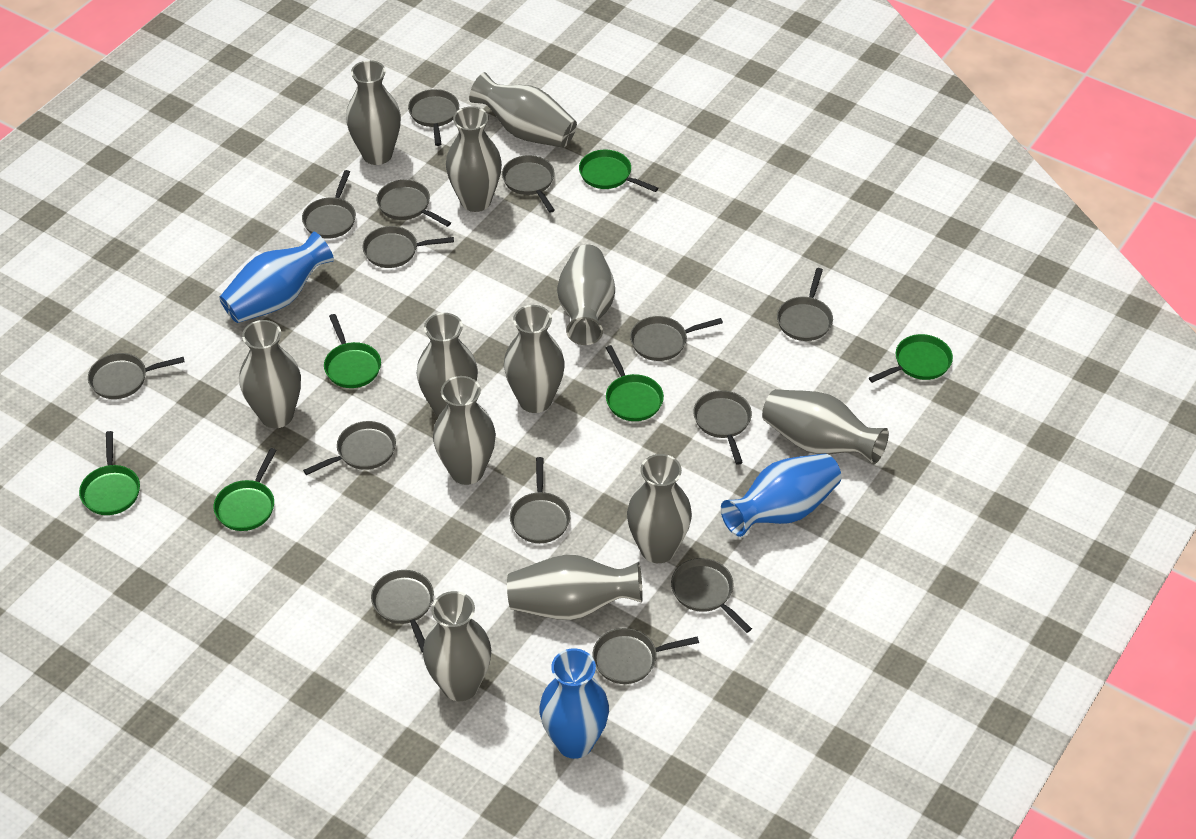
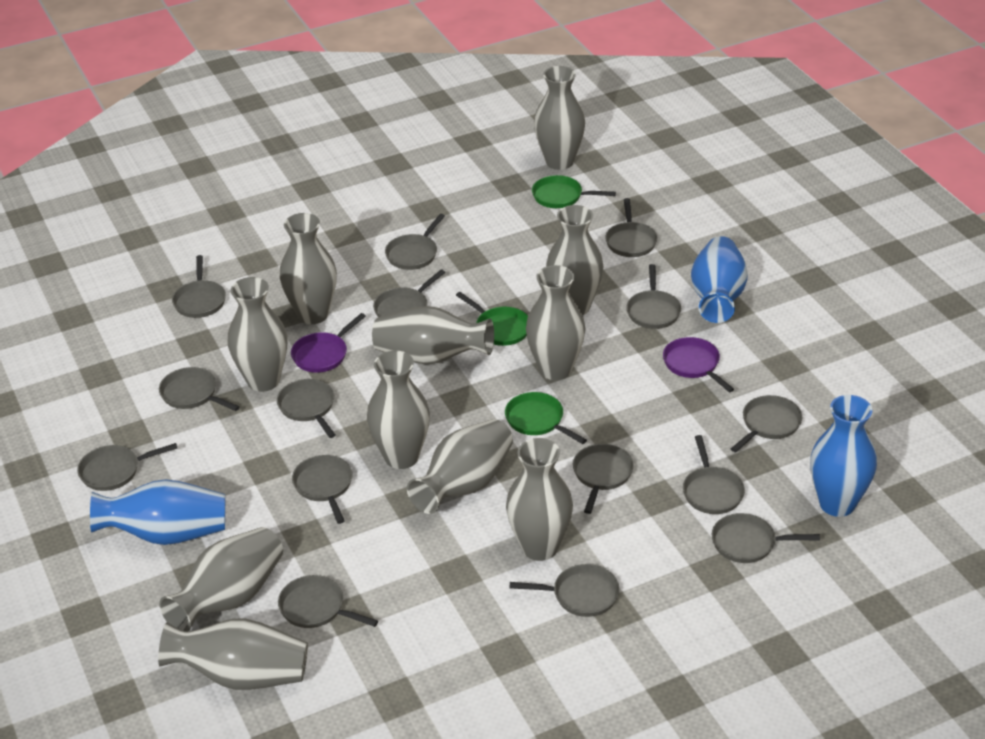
green pan: 6 -> 3
grey pan: 14 -> 15
grey vase: 12 -> 11
purple pan: 0 -> 2

